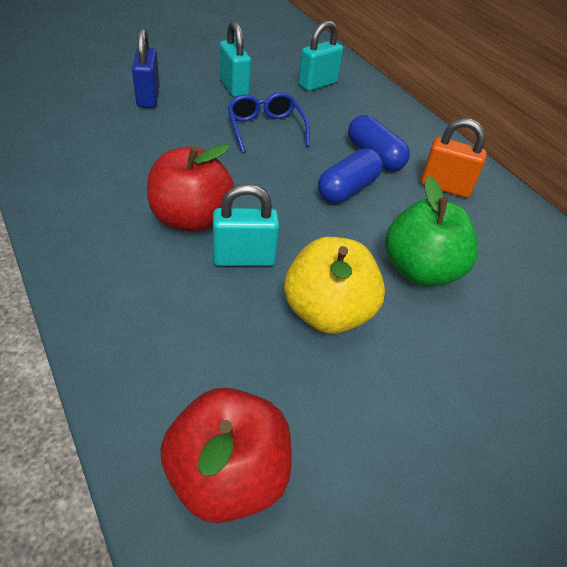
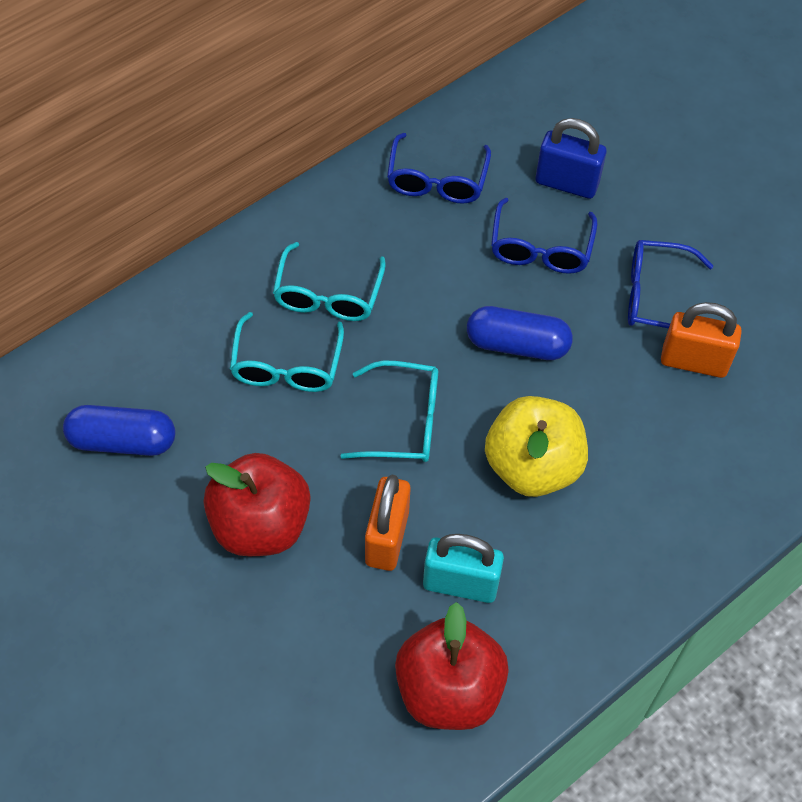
blue glasses: 1 -> 3
green apple: 1 -> 0
orange padlock: 1 -> 2
turquoise glasses: 0 -> 3
turquoise padlock: 3 -> 1

